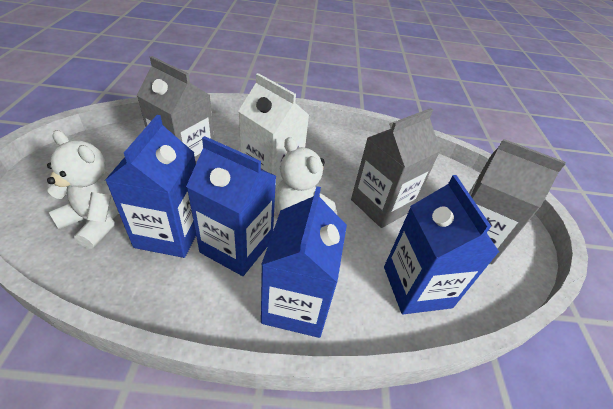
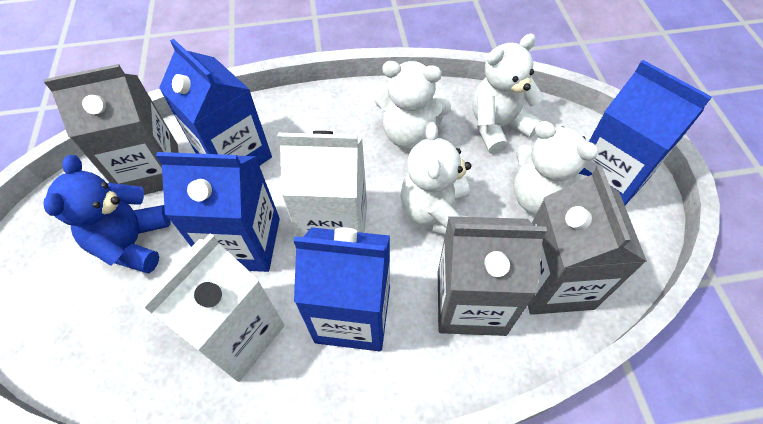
blue teddy bear: 0 -> 1
white carton: 1 -> 2
white teddy bear: 2 -> 4

